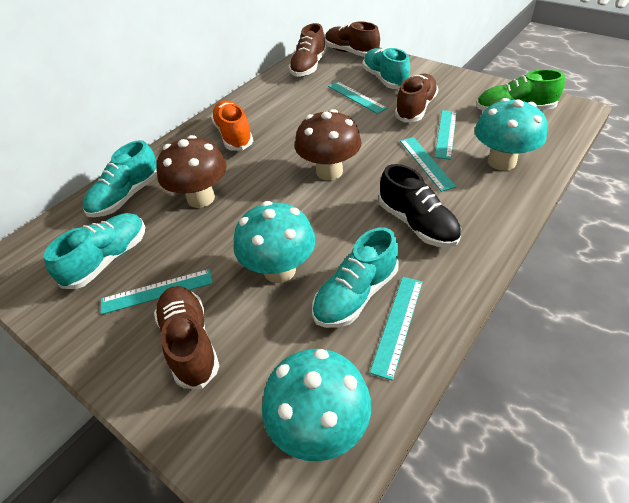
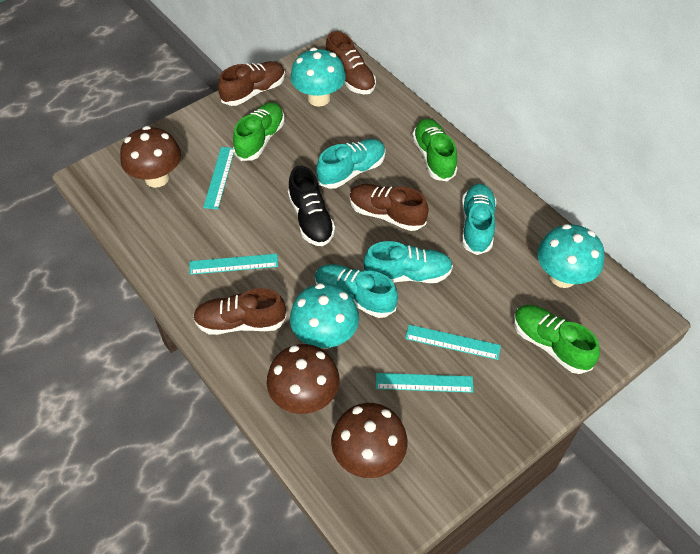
brown mushroom: 2 -> 3
green shoe: 1 -> 3
orange shoe: 1 -> 0
turquoise ruler: 5 -> 4

